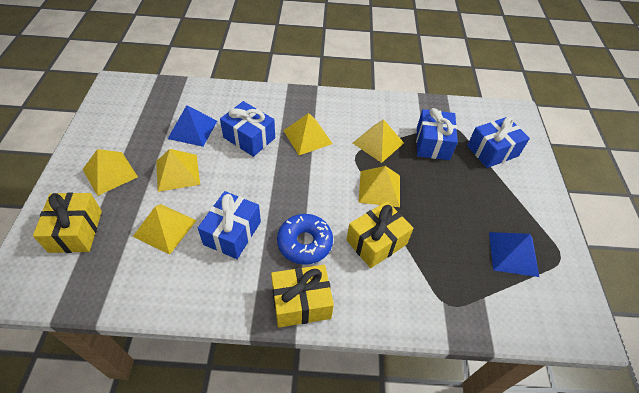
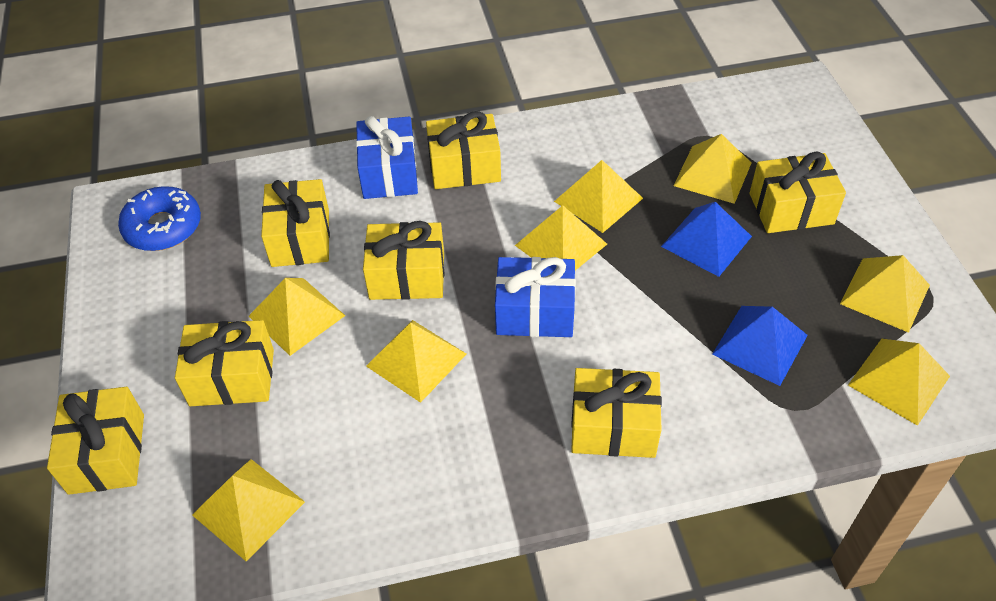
blue gift: 4 -> 2
yellow gift: 3 -> 7
yellow pyramid: 6 -> 8

